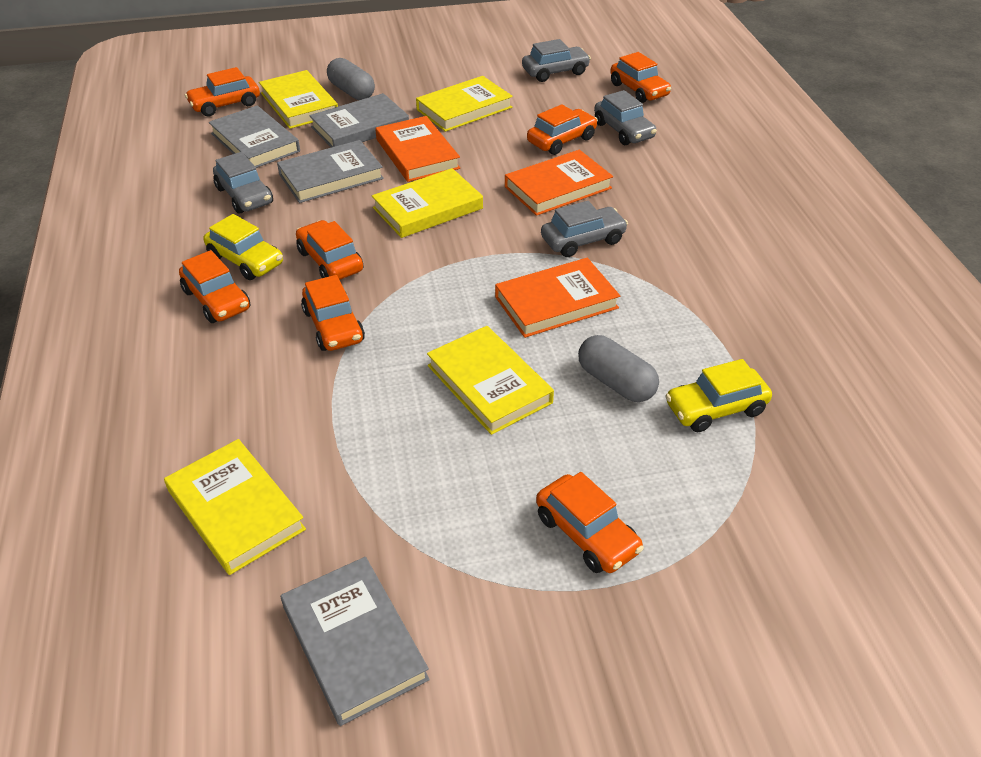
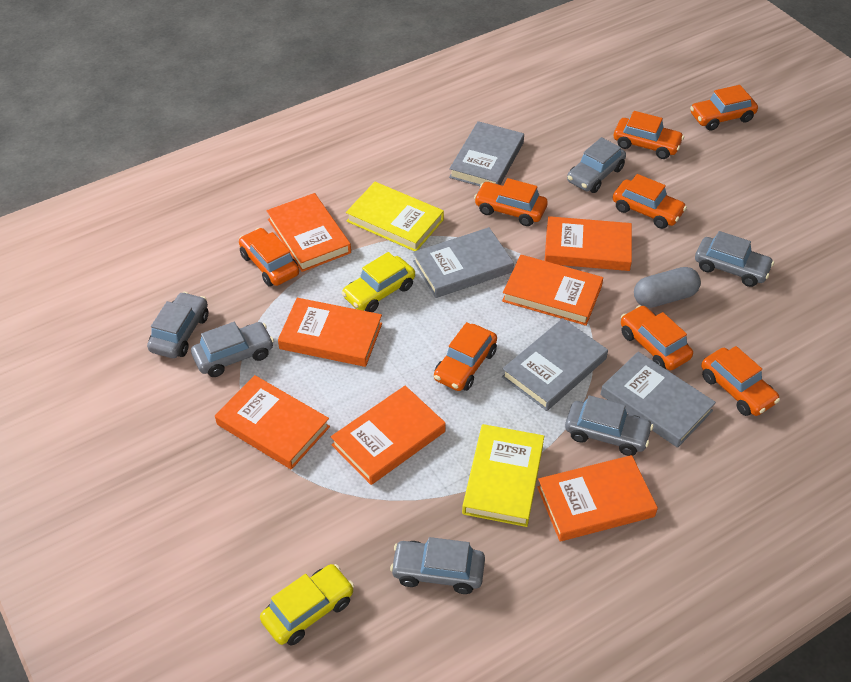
grey capsule: 2 -> 1
grey car: 4 -> 6
orange book: 3 -> 7
orange car: 7 -> 8
yellow book: 5 -> 2

